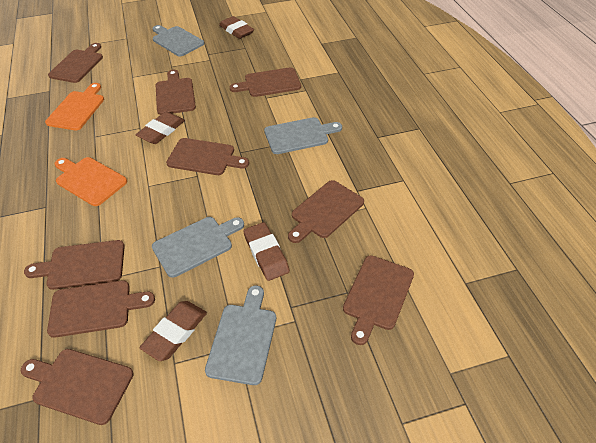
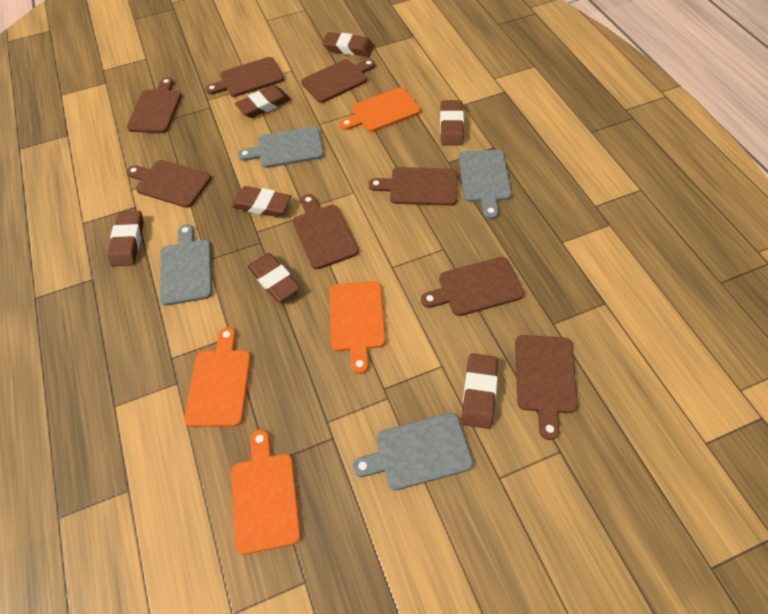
brown cutting board: 9 -> 8
brown eraser: 4 -> 7
orange cutting board: 2 -> 4

